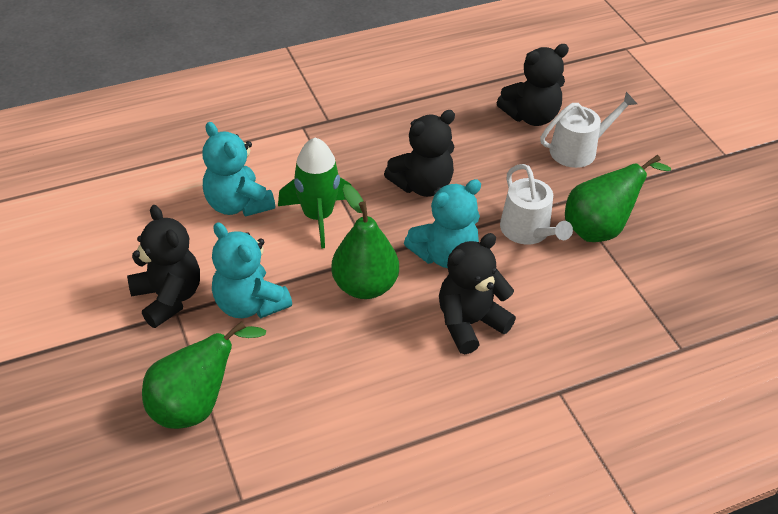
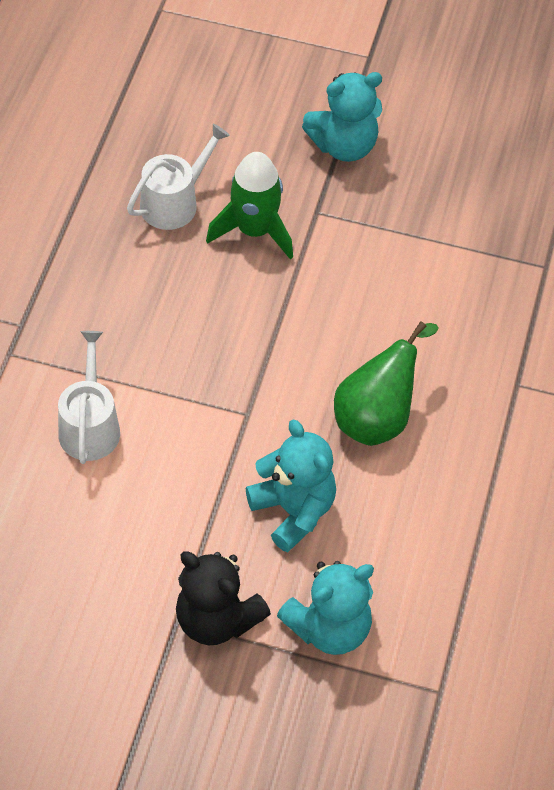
black teddy bear: 4 -> 1
green pear: 3 -> 1

